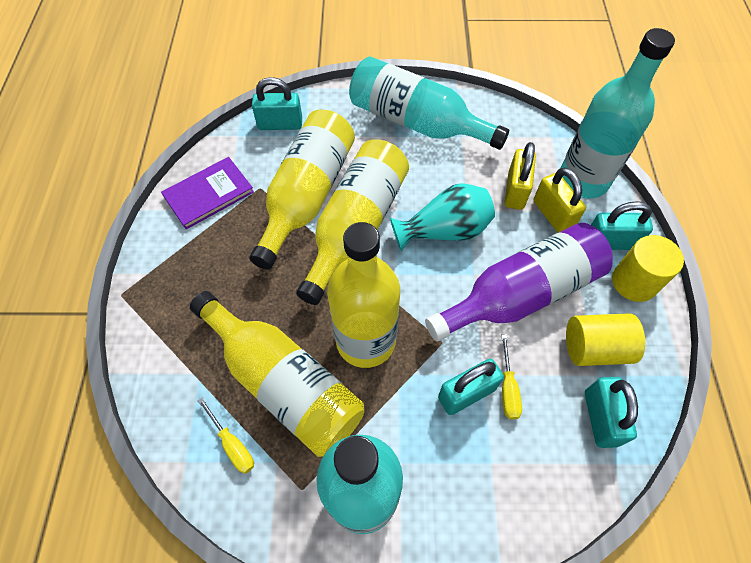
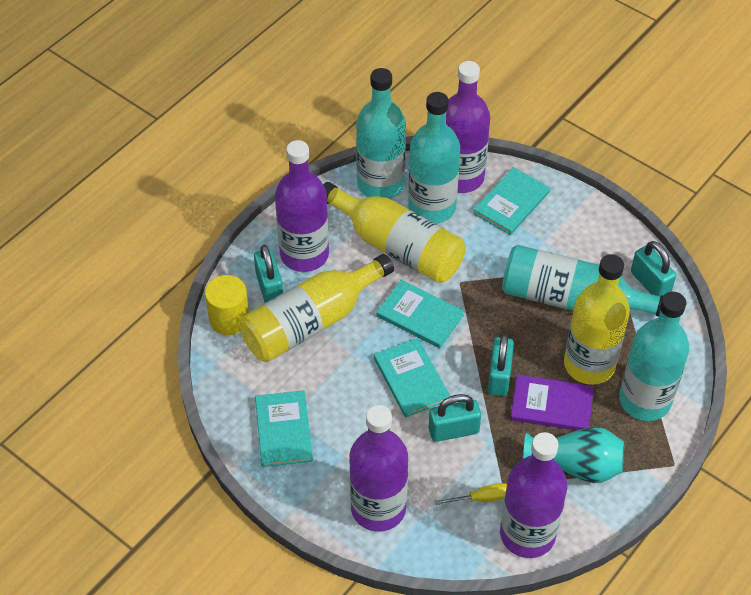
purple bottle: 1 -> 4
turquoise book: 0 -> 4
turquoise bottle: 3 -> 4
yellow bottle: 4 -> 3
yellow cylinder: 2 -> 1
yellow padlock: 2 -> 0
yellow screwdriver: 2 -> 1

